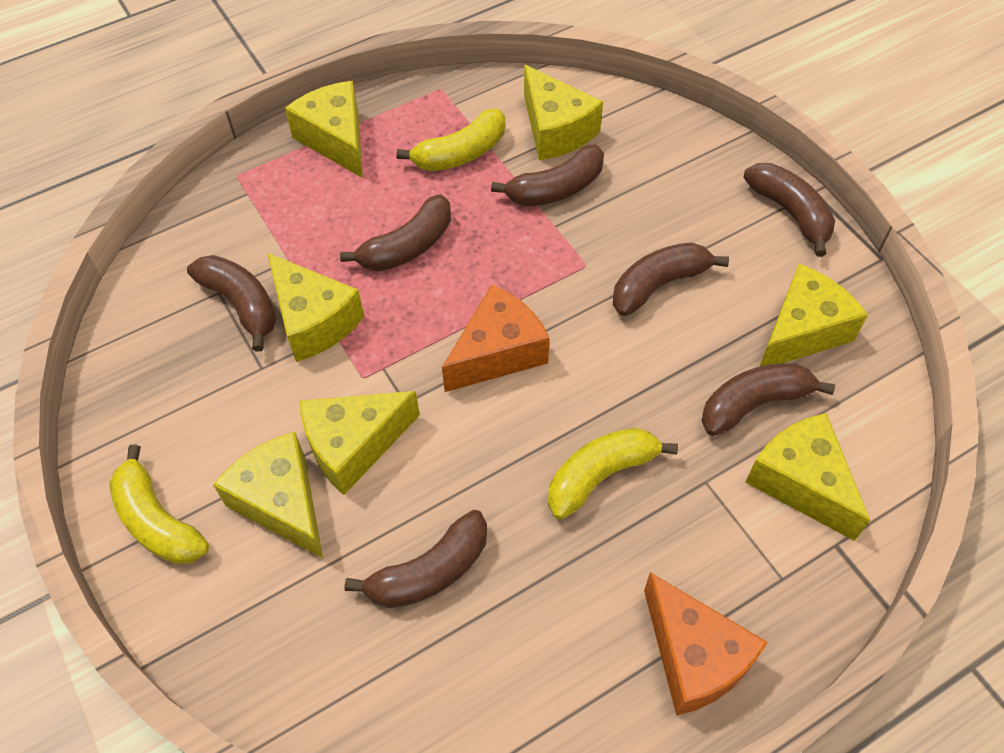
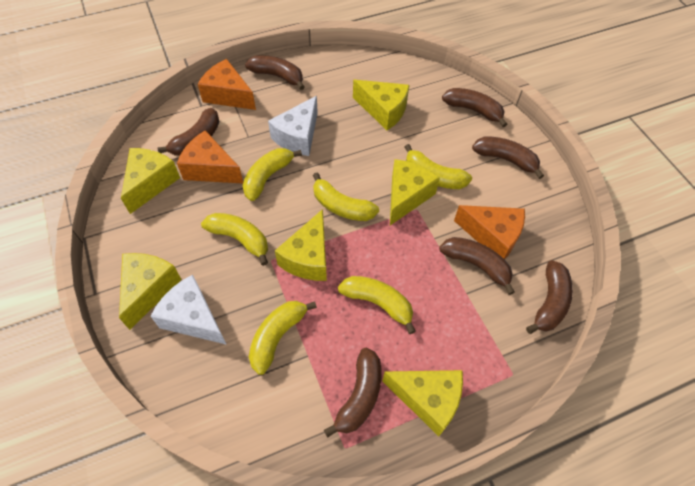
orange cheese: 2 -> 3
white cheese: 0 -> 2
yellow banana: 3 -> 6
yellow cheese: 7 -> 6

